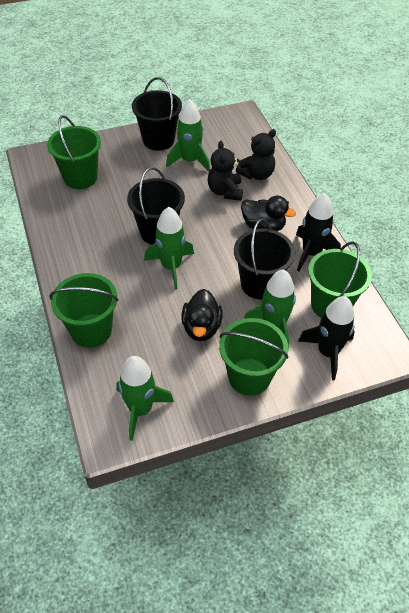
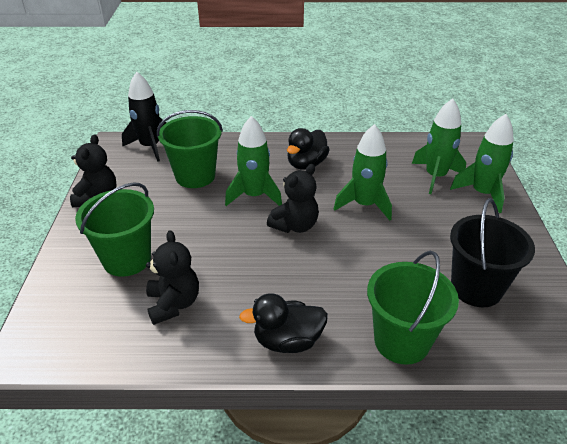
black bucket: 3 -> 1
black rocket: 2 -> 1
black teddy bear: 2 -> 3
green bucket: 4 -> 3

